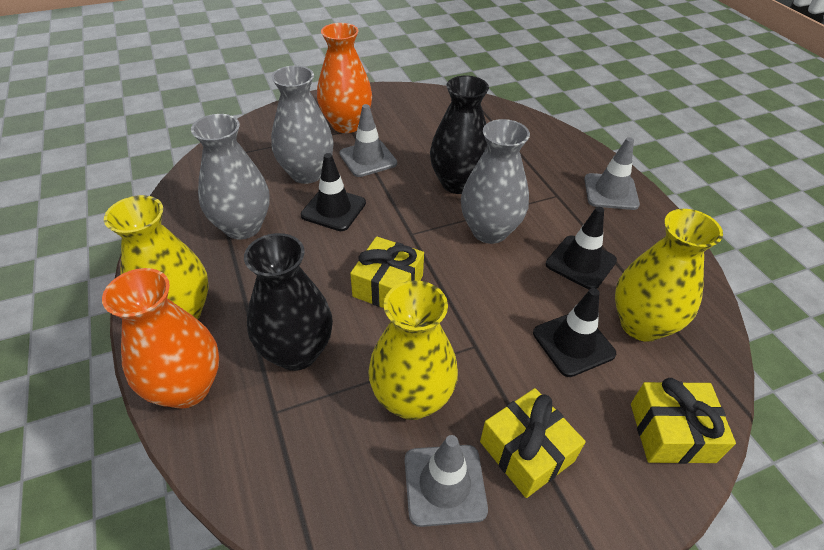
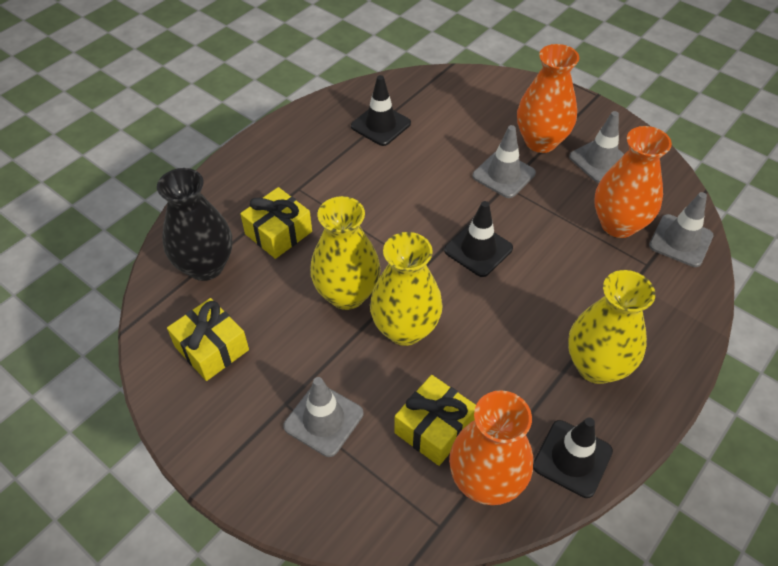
black vase: 2 -> 1
grey traffic cone: 3 -> 4
grey vase: 3 -> 0
orange vase: 2 -> 3

